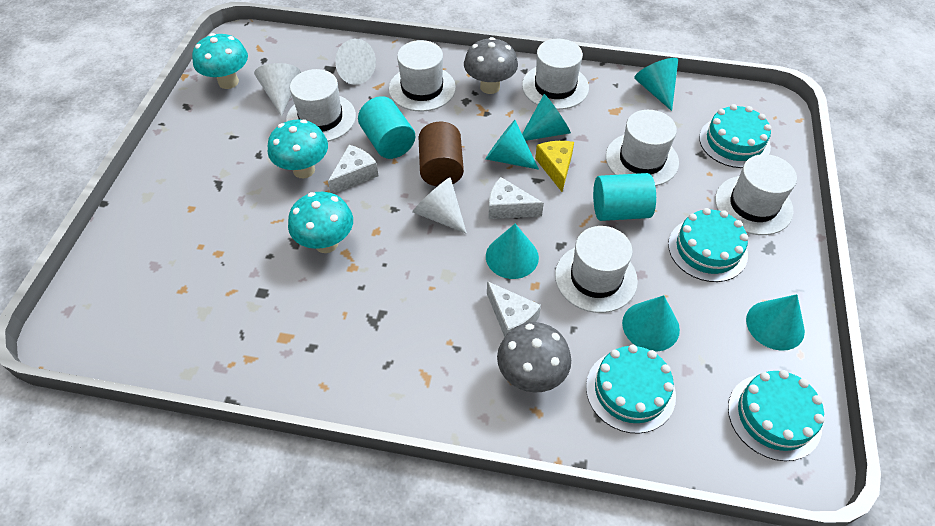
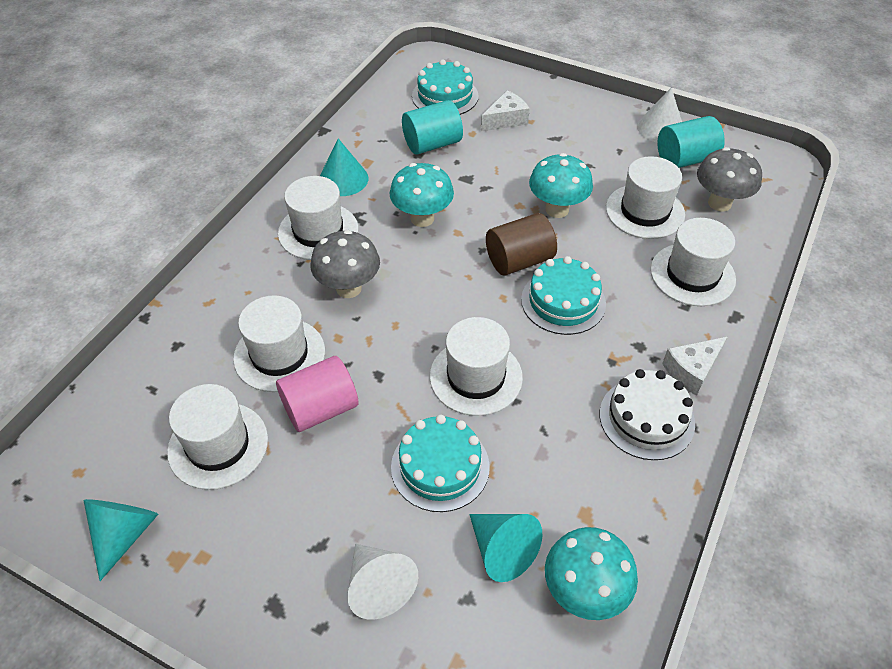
pink cylinder: 0 -> 1
turquoise cake: 4 -> 3
turquoise cone: 6 -> 3
white cake: 0 -> 1
white cheese: 3 -> 2
white cone: 3 -> 2
yellow cheese: 1 -> 0

